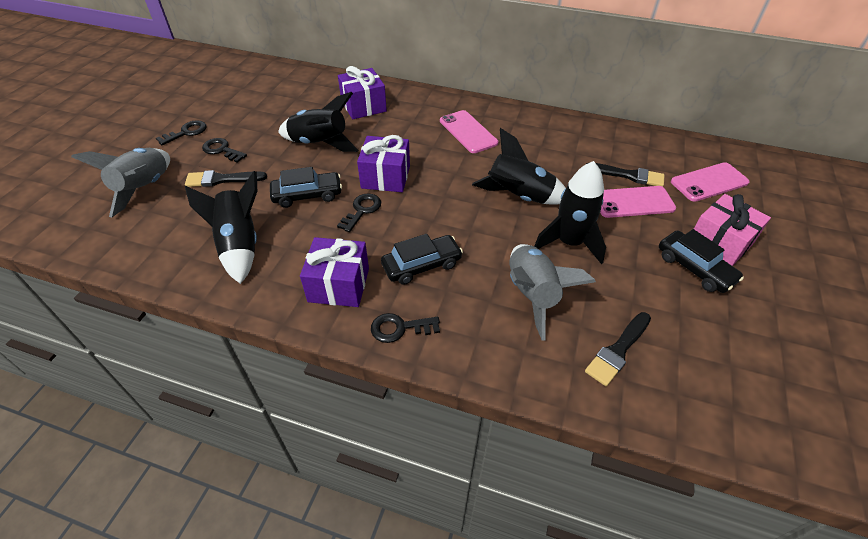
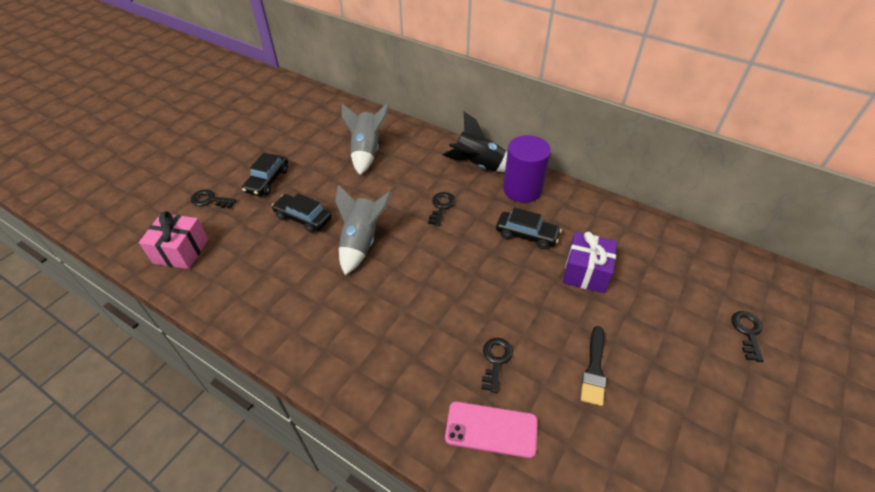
black brush: 3 -> 1
black rocket: 4 -> 1
pink phone: 3 -> 1
purple cylinder: 0 -> 1
purple gift: 3 -> 1

